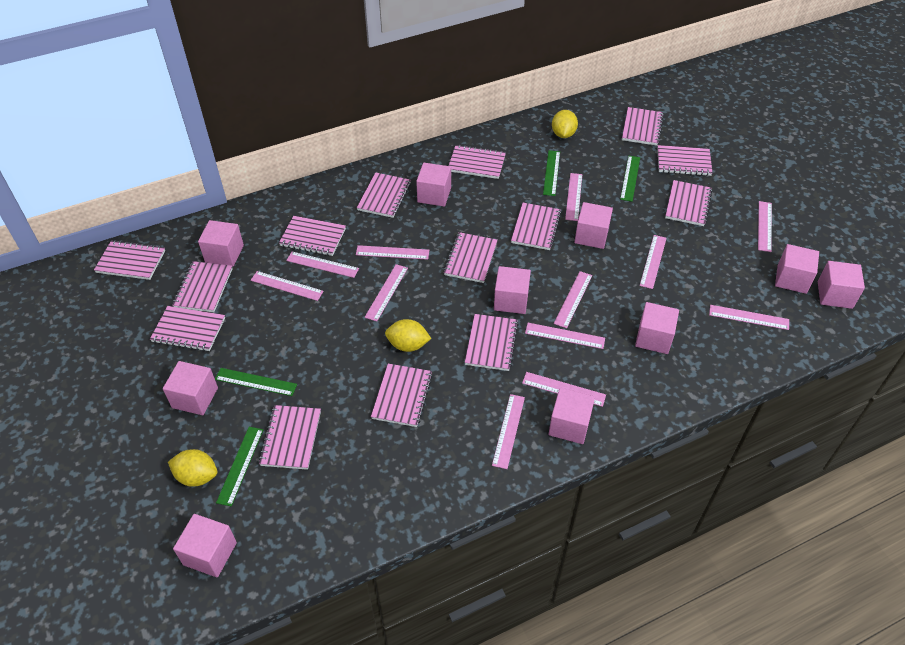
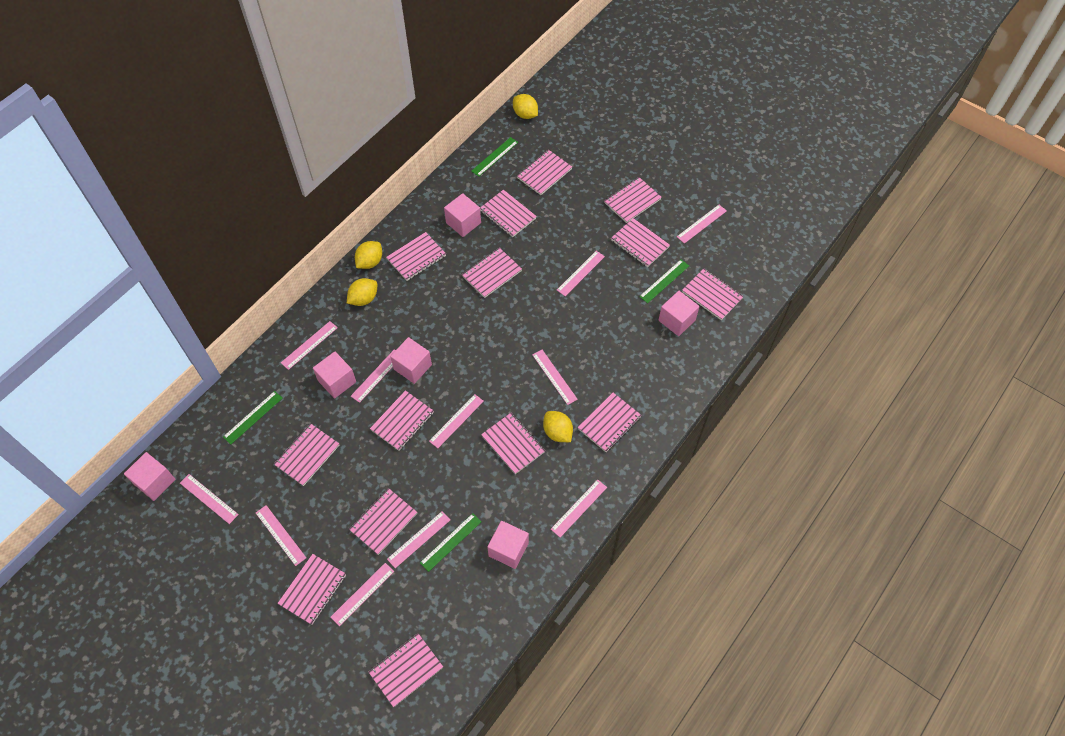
pink cube: 10 -> 6
pink ruler: 12 -> 11
yellow lemon: 3 -> 4

